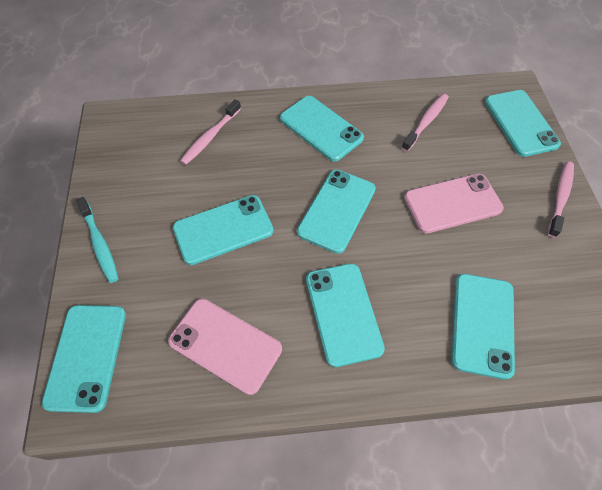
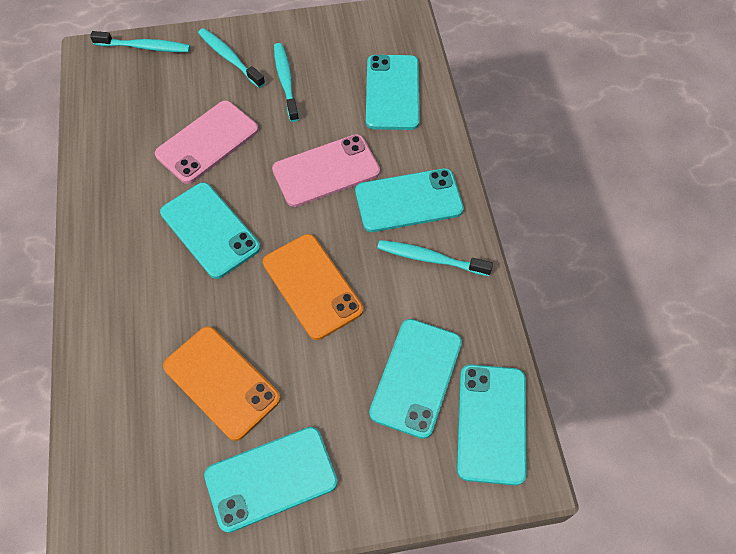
orange phone: 0 -> 2
pink toothbrush: 3 -> 0
turquoise phone: 7 -> 6
turquoise toothbrush: 1 -> 4

